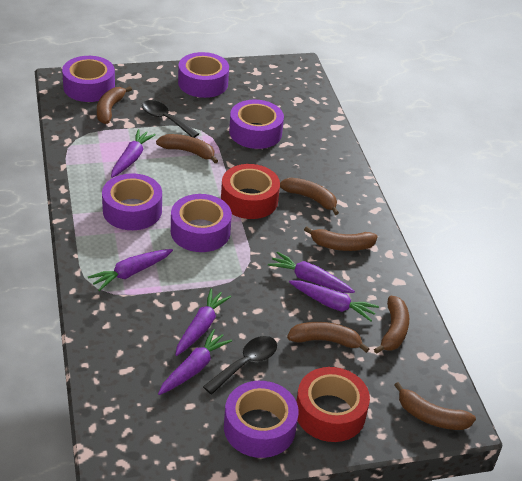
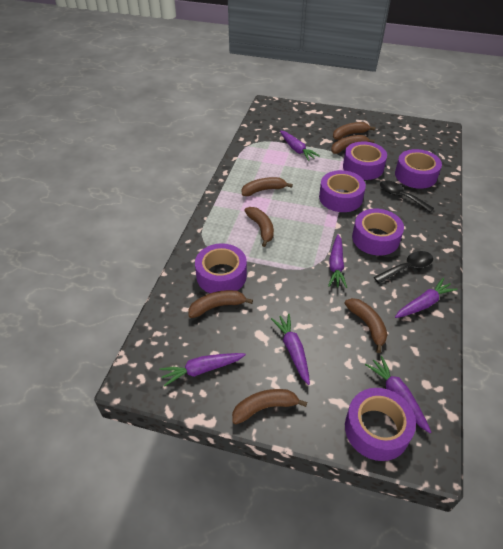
red tape: 2 -> 0

